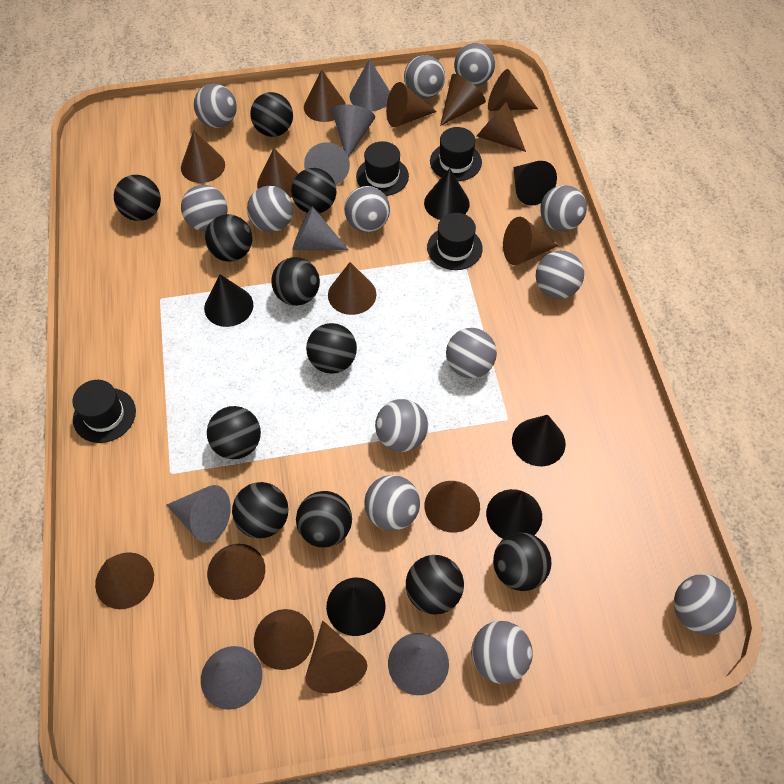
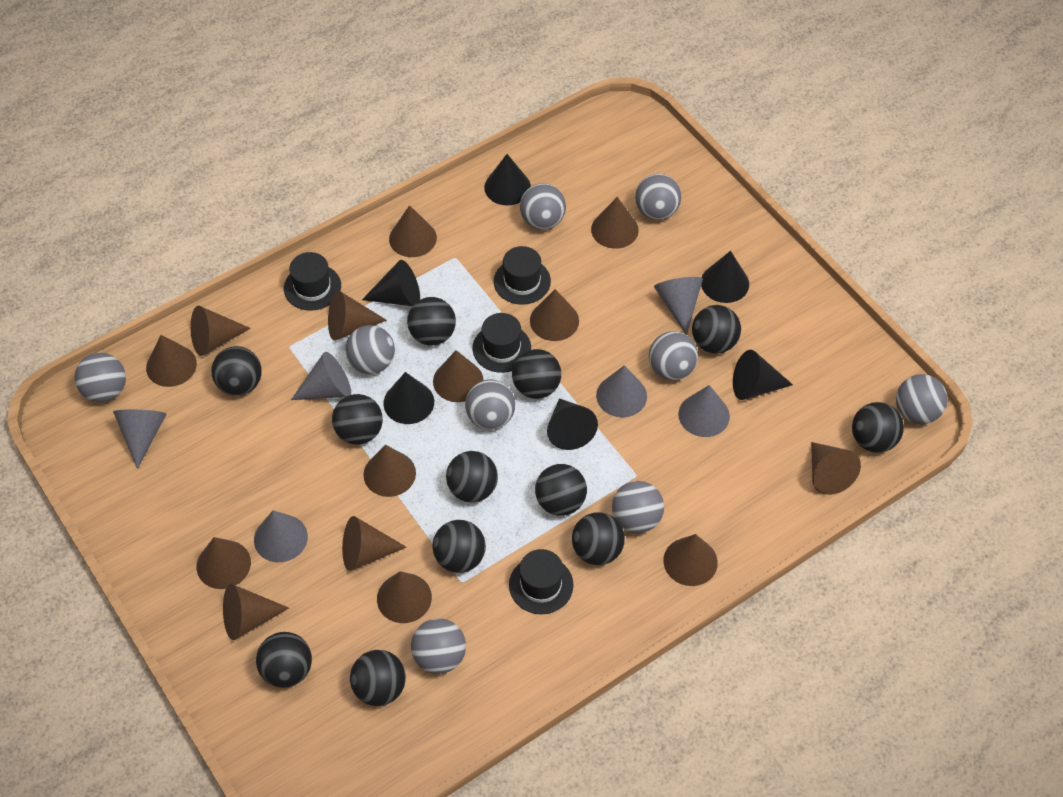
black ball: 11 -> 12
grey ball: 13 -> 9
grey cone: 7 -> 6

